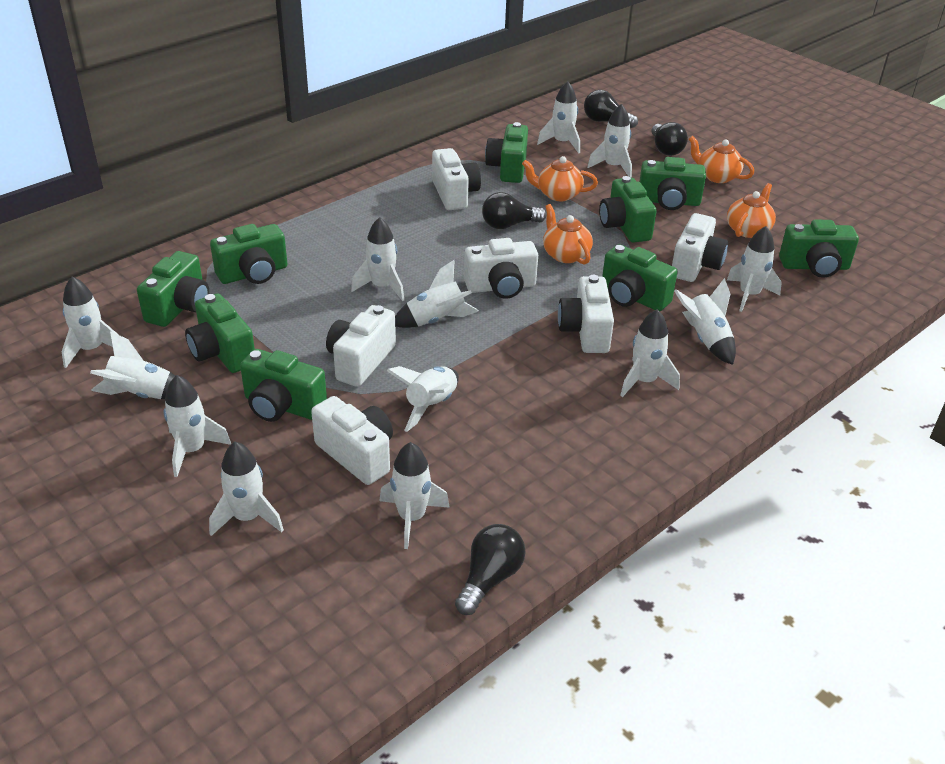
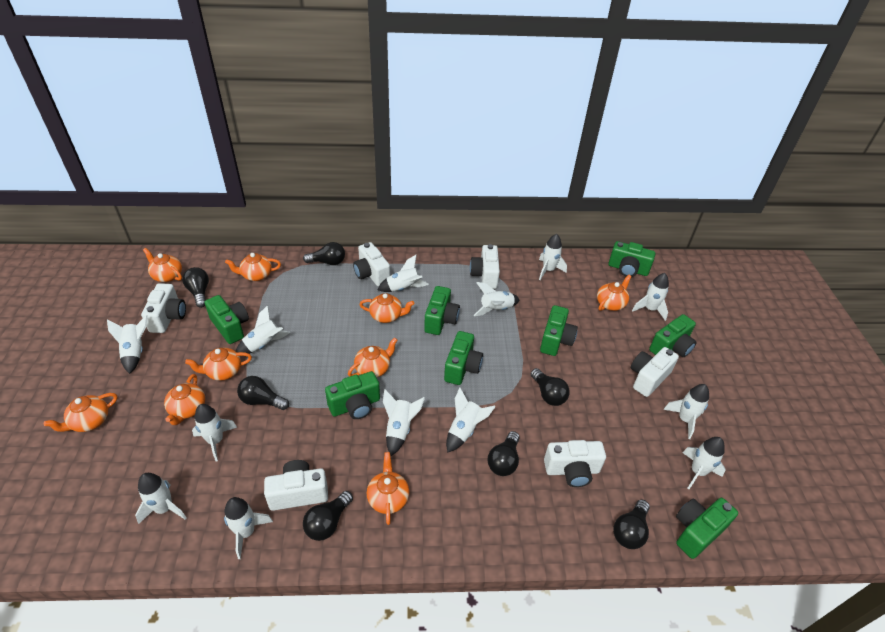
black light bulb: 4 -> 7
green camera: 9 -> 8
orange teapot: 4 -> 9

